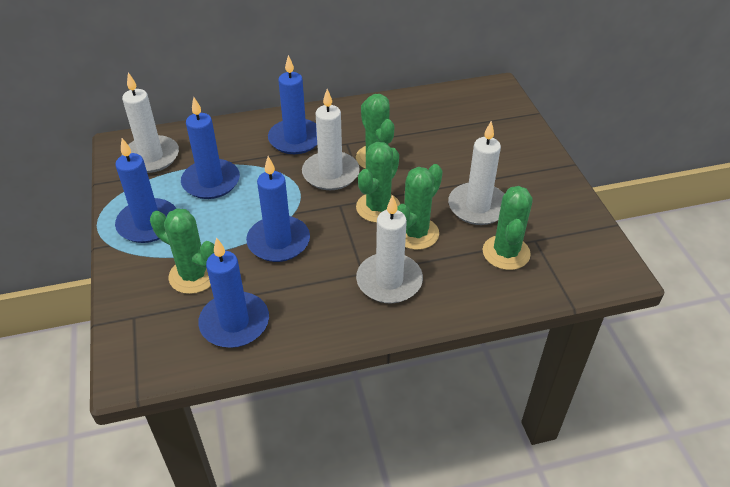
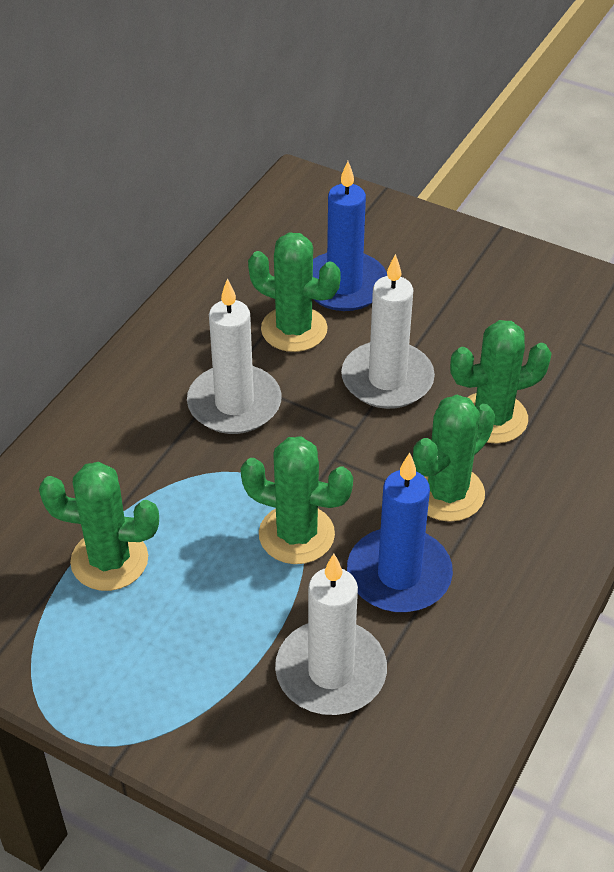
blue candle: 5 -> 2
white candle: 4 -> 3

